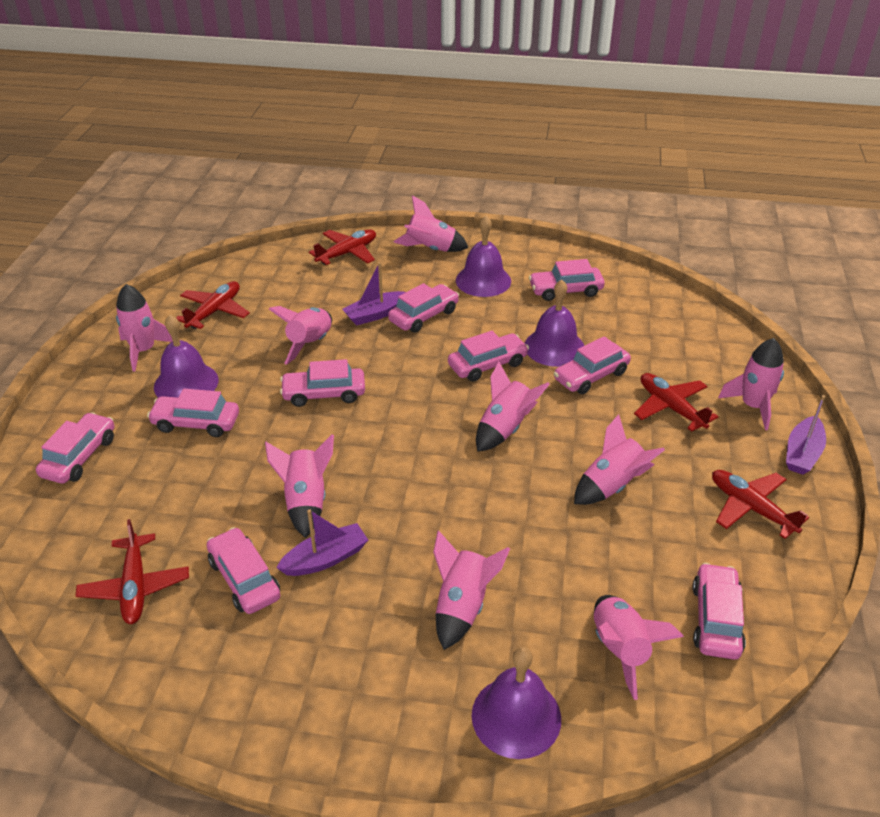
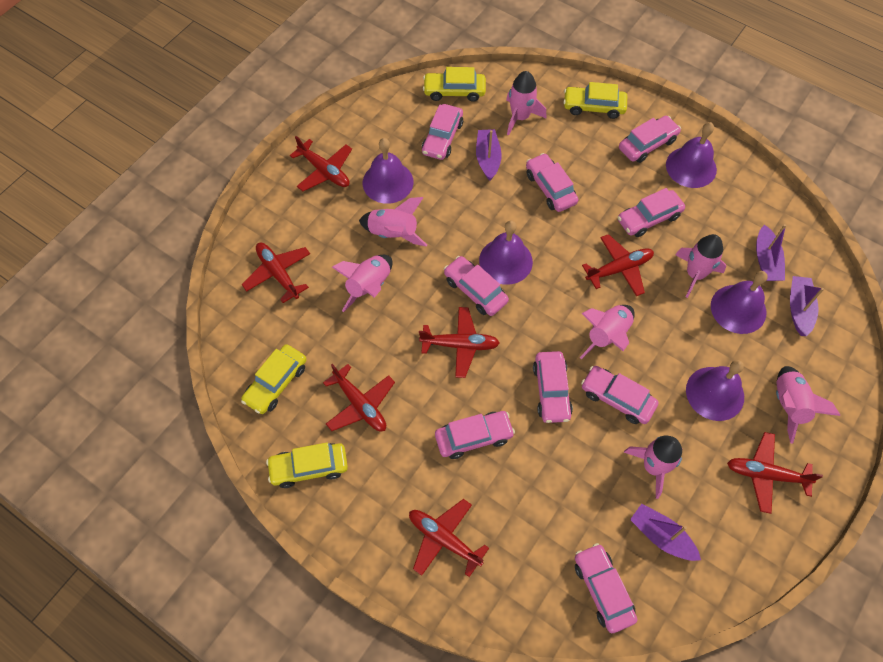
pink rocket: 9 -> 7
purple bell: 4 -> 5
purple boat: 3 -> 4
red plane: 5 -> 7
yellow car: 0 -> 4

